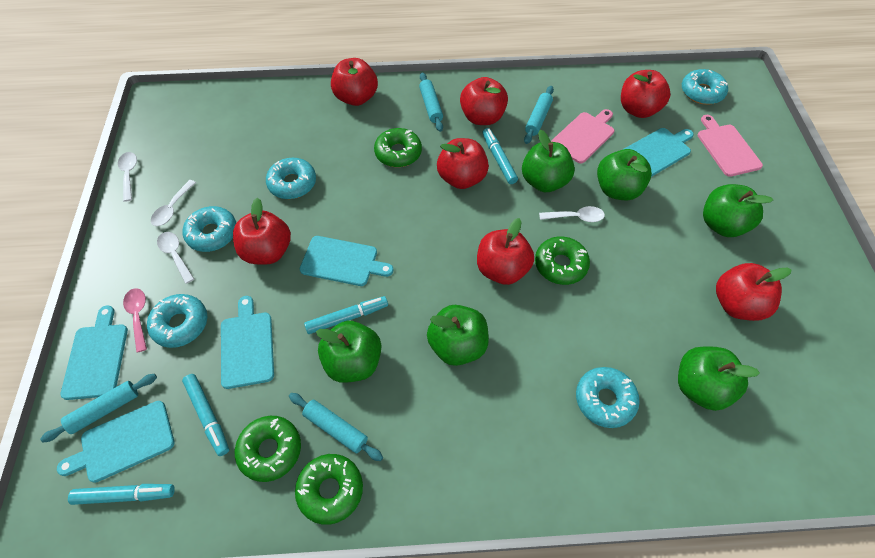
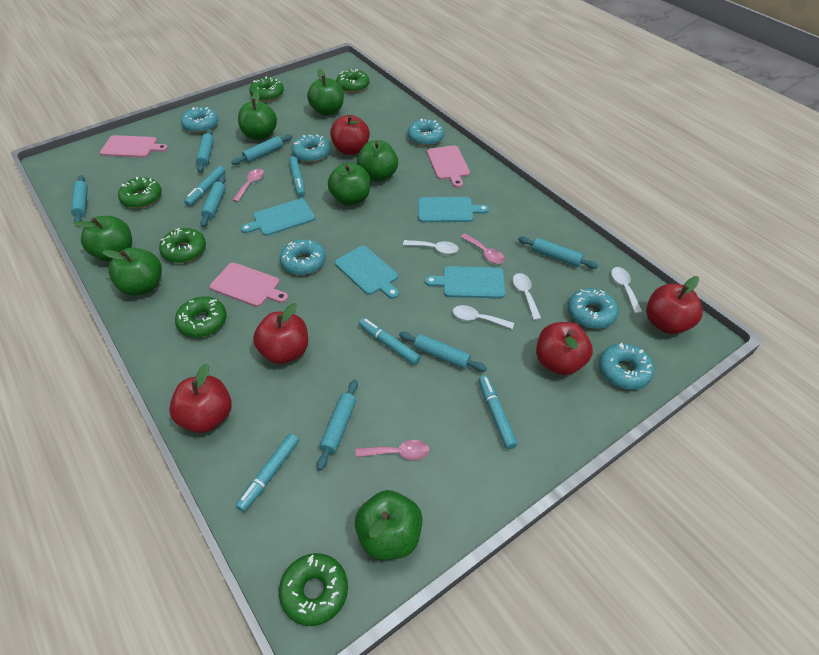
green apple: 6 -> 7
green donut: 4 -> 6
pink cutting board: 2 -> 3
pink spoon: 1 -> 3
red apple: 7 -> 5
turquoise cutting board: 5 -> 4
turquoise donut: 5 -> 6
turquoise marker: 4 -> 5
turquoise rolling pin: 4 -> 7

